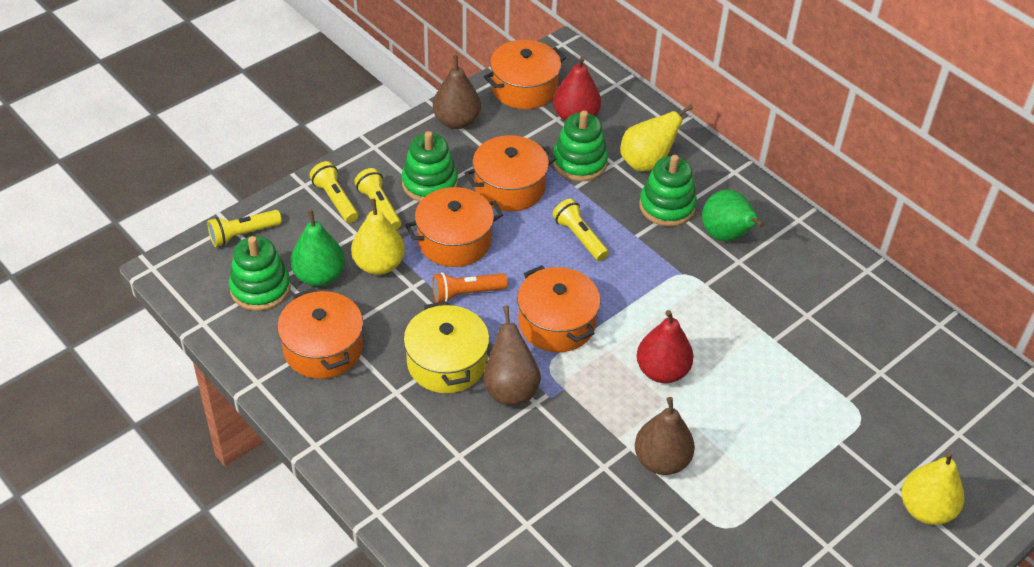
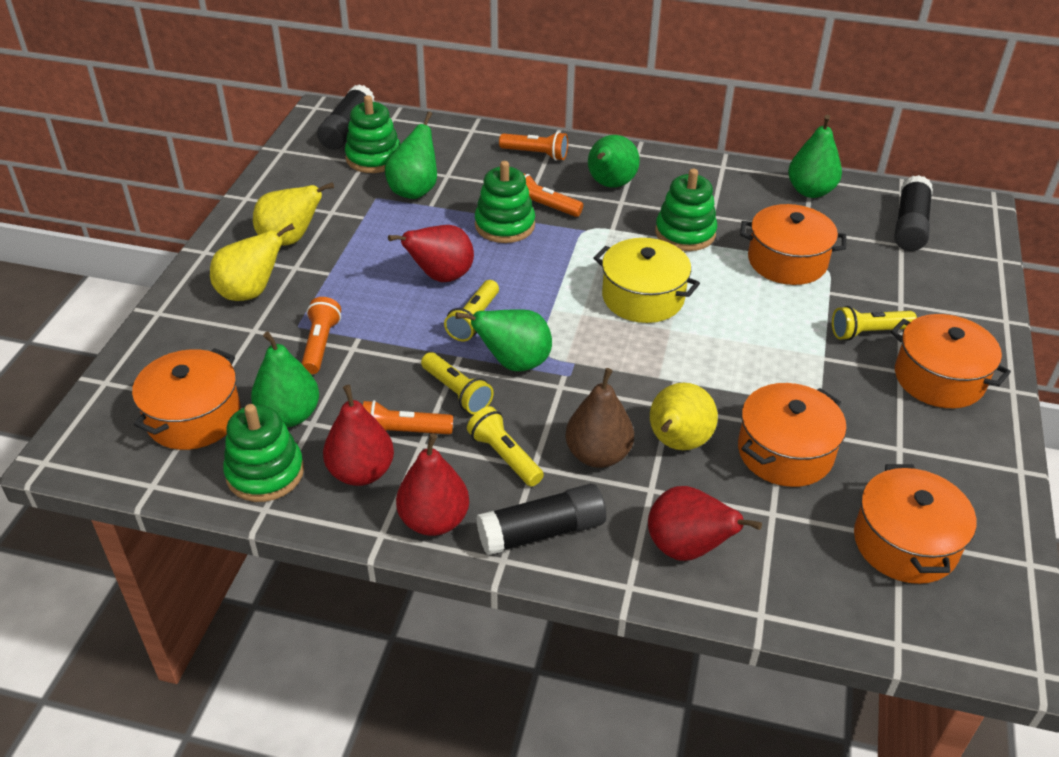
black glue stick: 0 -> 3
brown pear: 3 -> 1
green pear: 2 -> 5
orange flashlight: 1 -> 4
red pear: 2 -> 4

